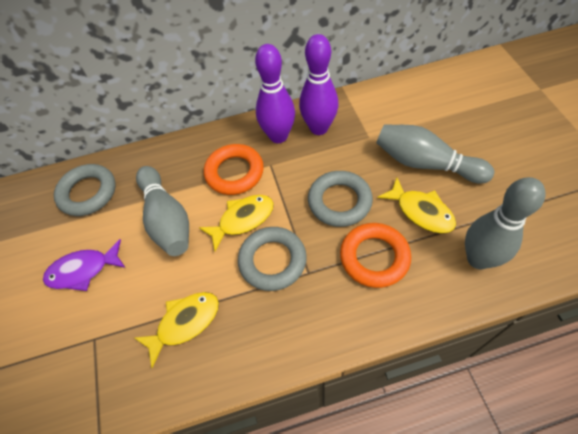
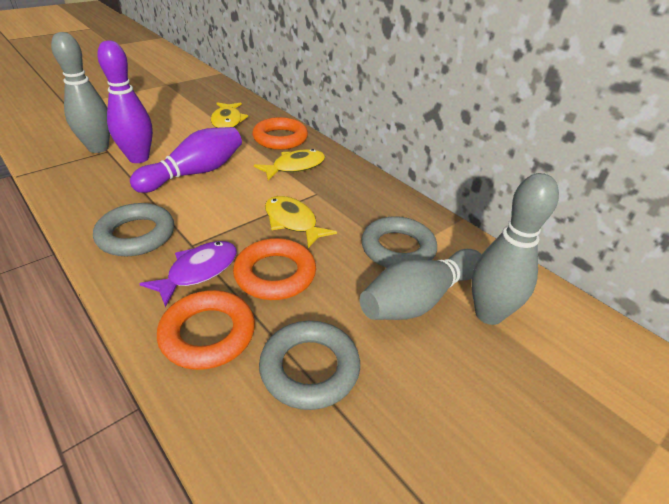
orange ring: 2 -> 3

